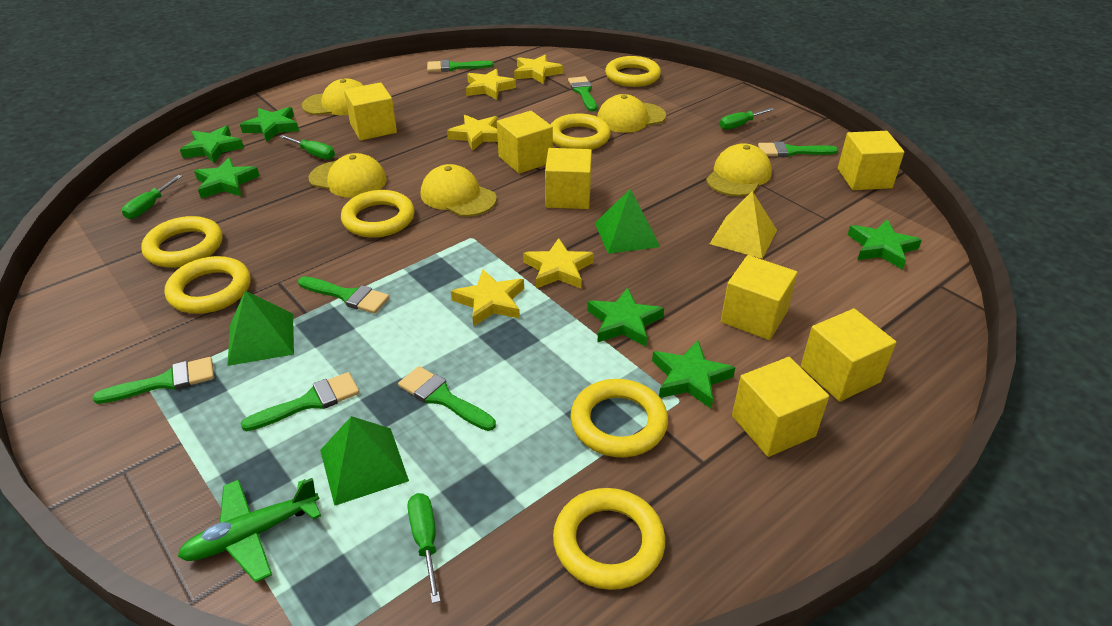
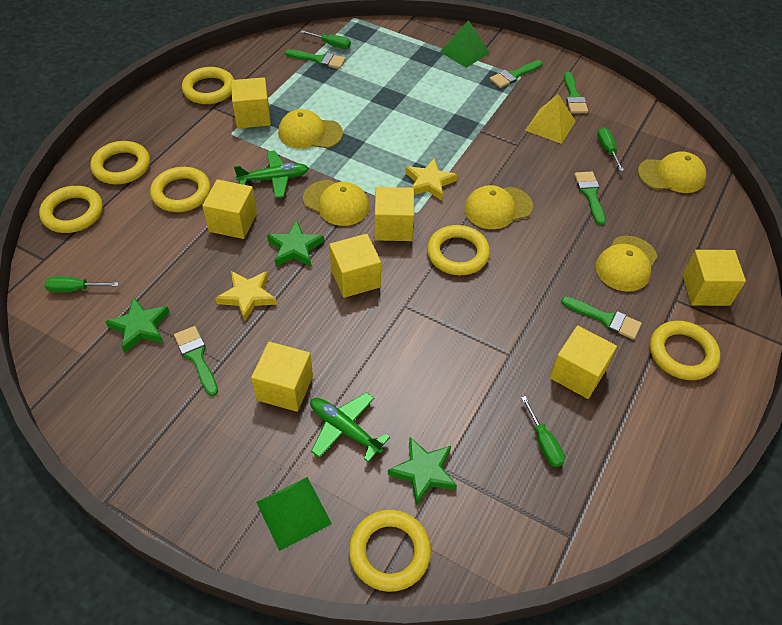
green brush: 7 -> 6
green plane: 1 -> 2
green pyramid: 3 -> 2
green star: 6 -> 3
yellow star: 5 -> 2

